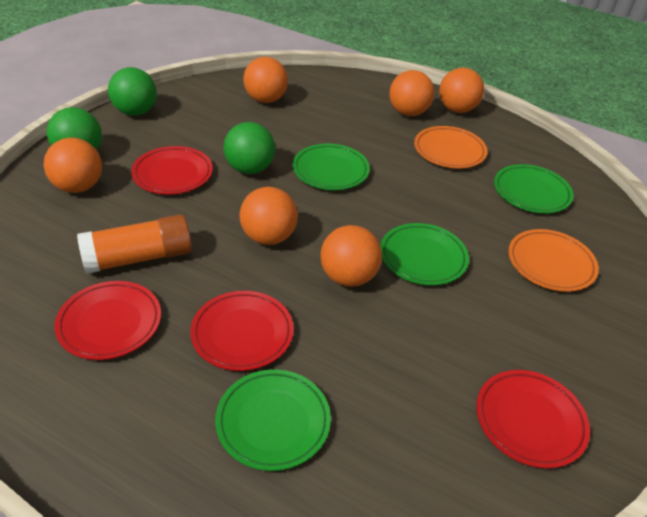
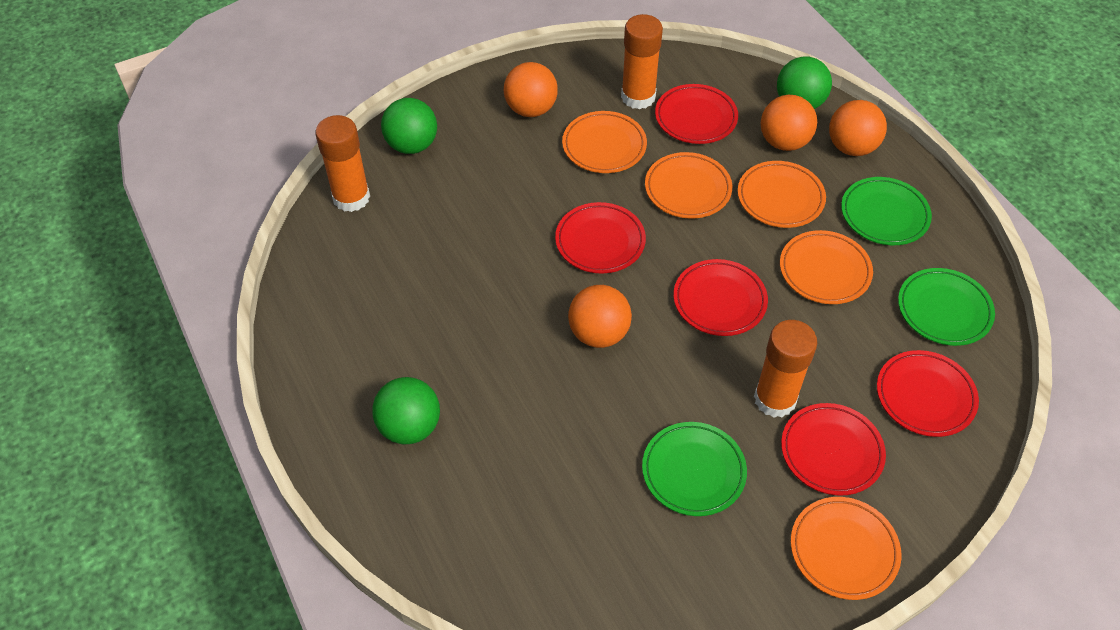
green plate: 4 -> 3
orange ball: 6 -> 4
orange glue stick: 1 -> 3
orange plate: 2 -> 5
red plate: 4 -> 5

